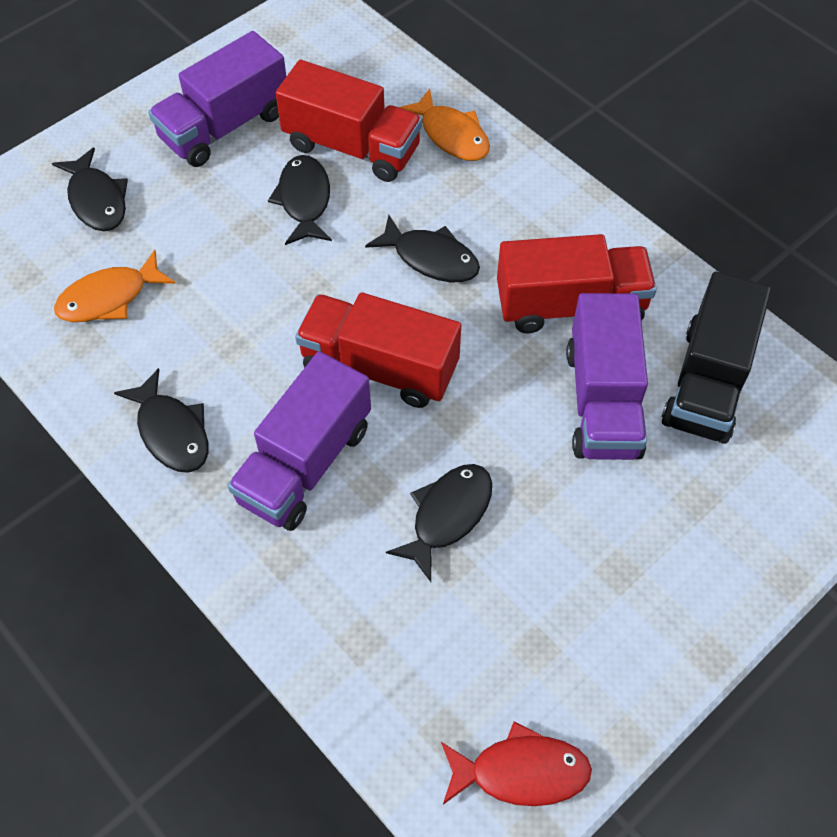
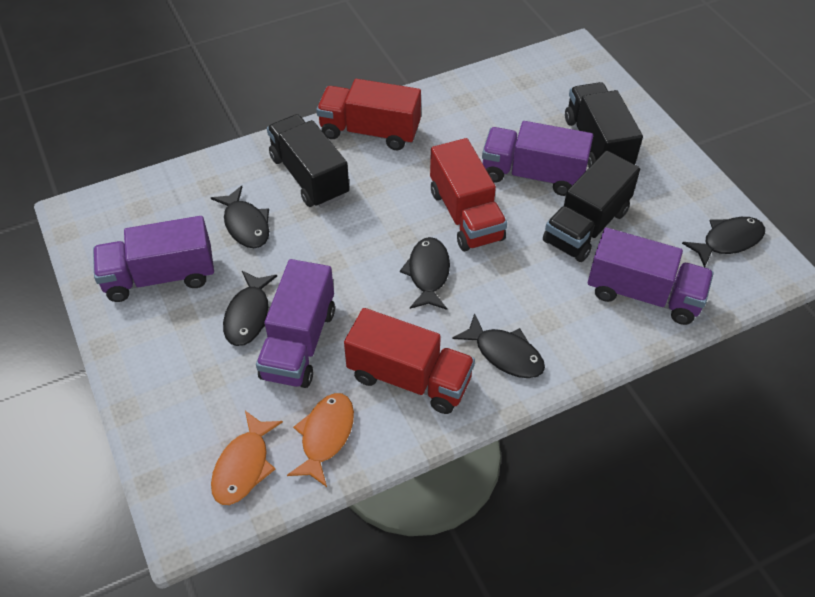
black truck: 1 -> 3
purple truck: 3 -> 4
red fish: 1 -> 0

